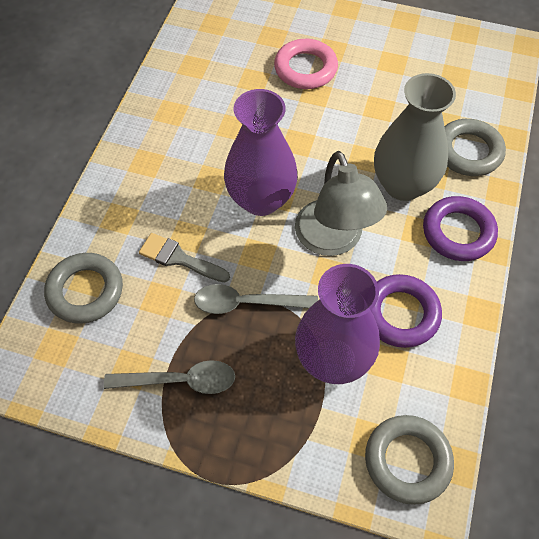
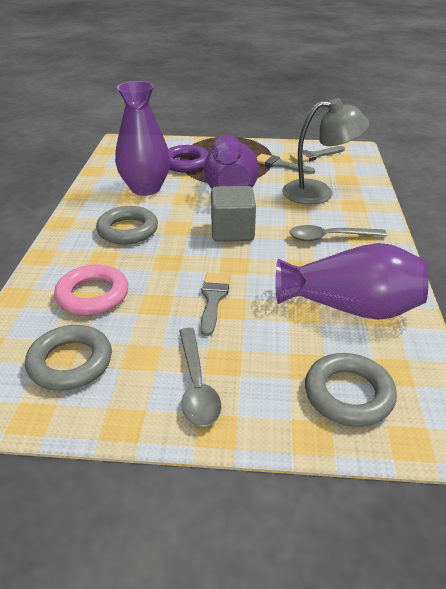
grey brush: 1 -> 3
grey cube: 0 -> 1
grey vase: 1 -> 0
purple ring: 2 -> 1
purple vase: 2 -> 3

